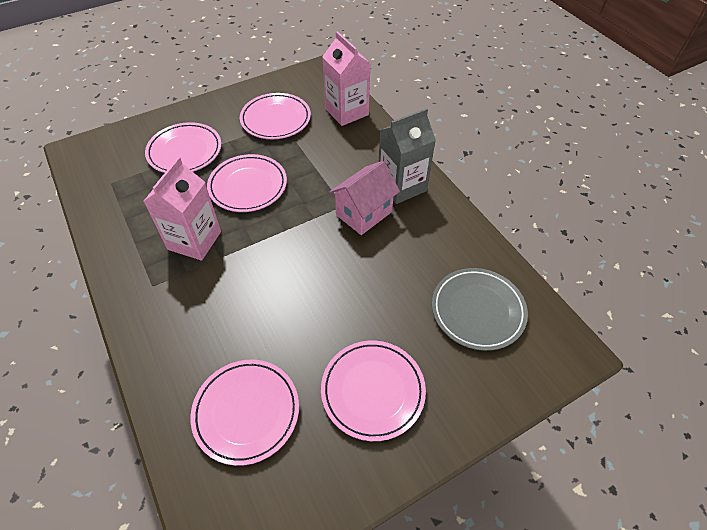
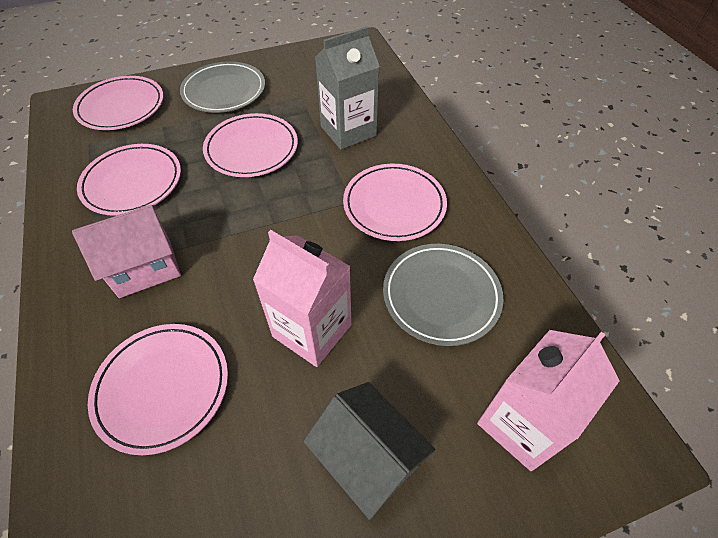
grey house: 0 -> 1
grey plate: 1 -> 2

